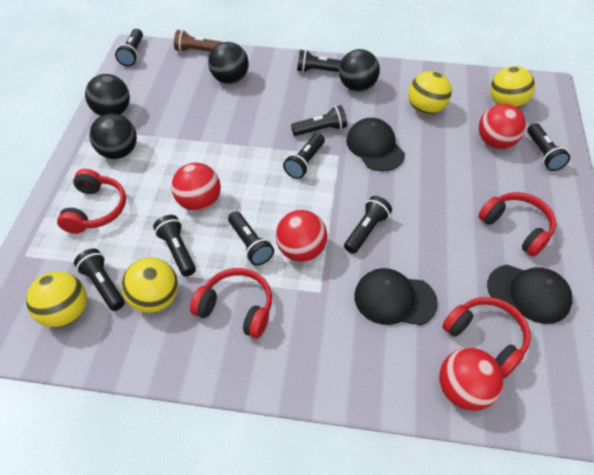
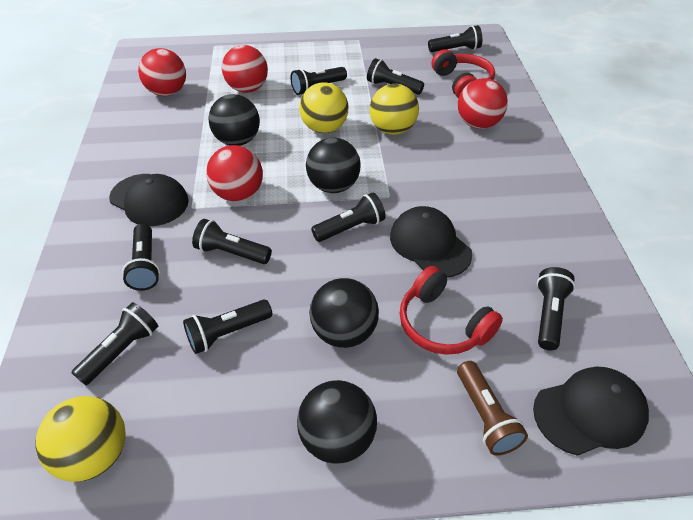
red headphones: 4 -> 2
yellow ball: 4 -> 3

